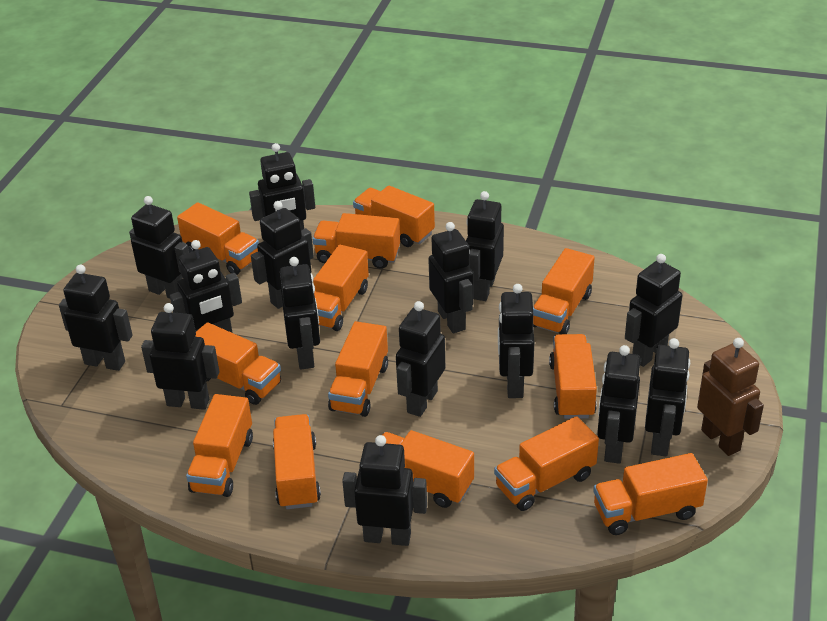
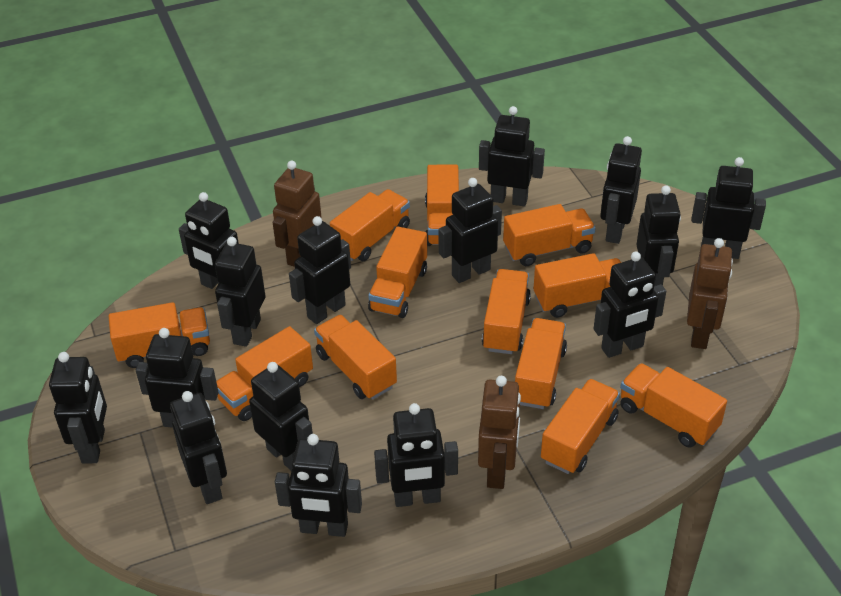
brown robot: 1 -> 3
orange truck: 13 -> 12

